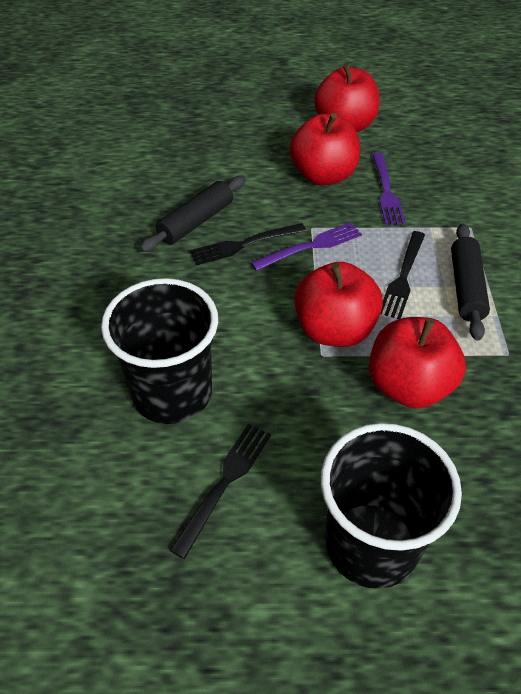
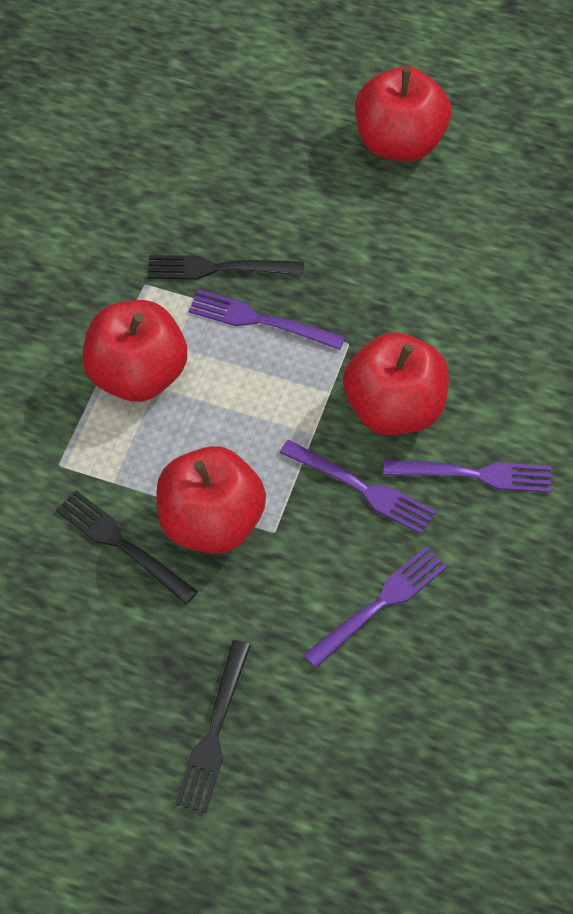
black cup: 2 -> 0
black rolling pin: 2 -> 0
purple fork: 2 -> 4

